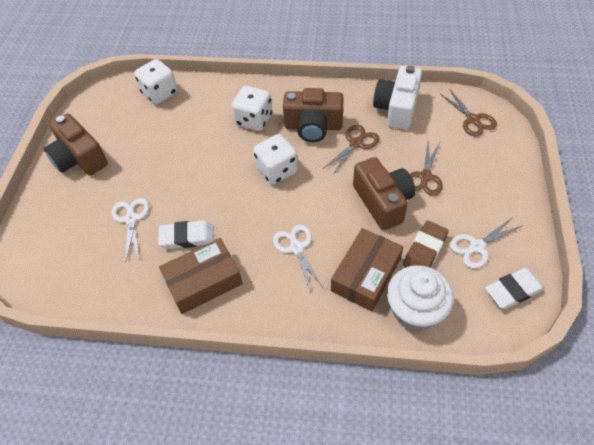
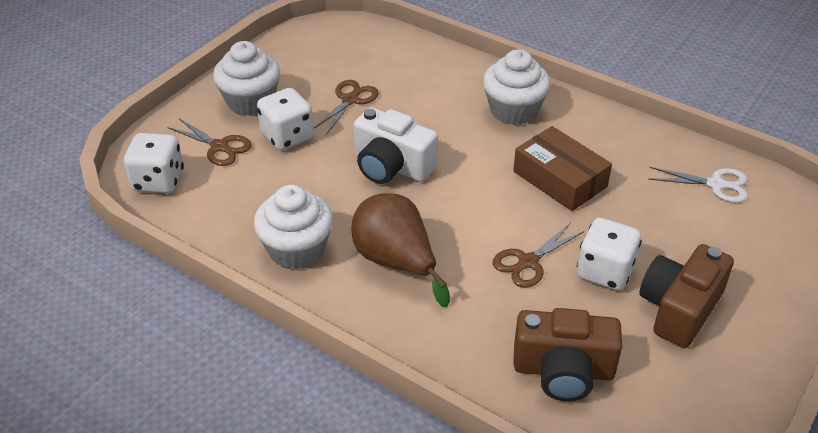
brown box: 2 -> 1
brown camera: 3 -> 2
brown eraser: 1 -> 0
brown pear: 0 -> 1
white cupcake: 1 -> 3
white eraser: 2 -> 0
white scissors: 3 -> 1

